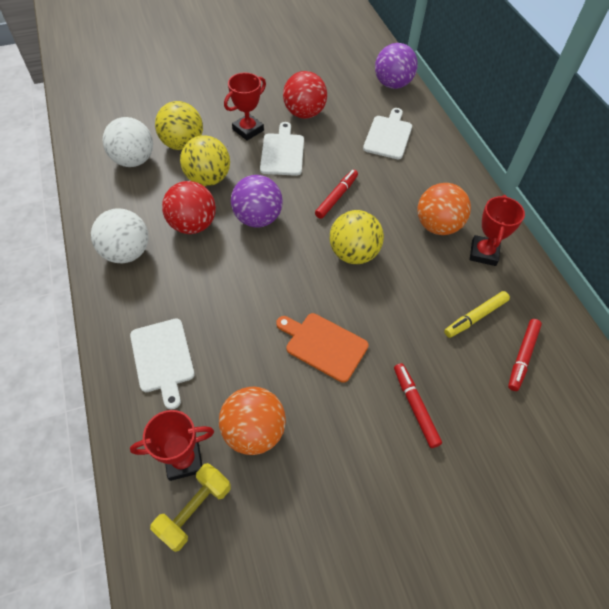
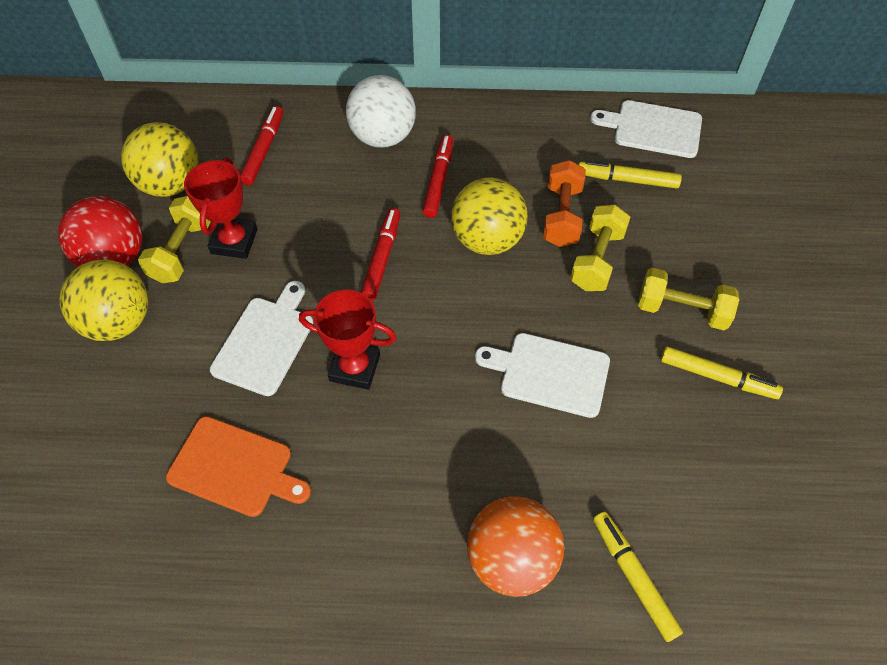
orange ball: 2 -> 1
orange dumbbell: 0 -> 1
purple ball: 2 -> 0
red ball: 2 -> 1
red trophy: 3 -> 2
white ball: 2 -> 1
yellow dumbbell: 1 -> 3
yellow marker: 1 -> 3

